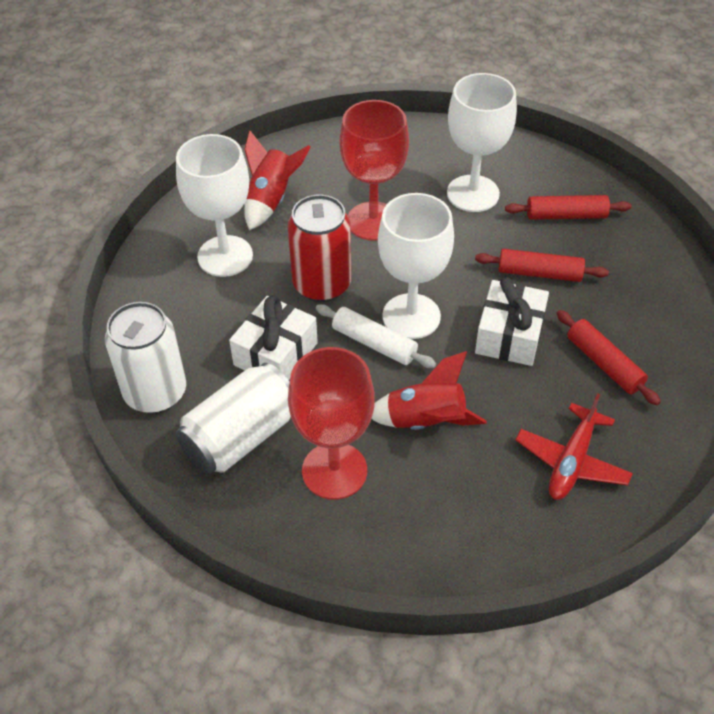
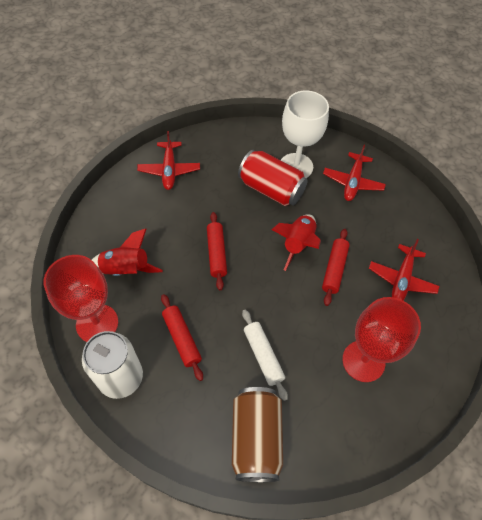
brown can: 0 -> 1
red plane: 1 -> 3
white can: 2 -> 1
white gift: 2 -> 0
white goblet: 3 -> 1

